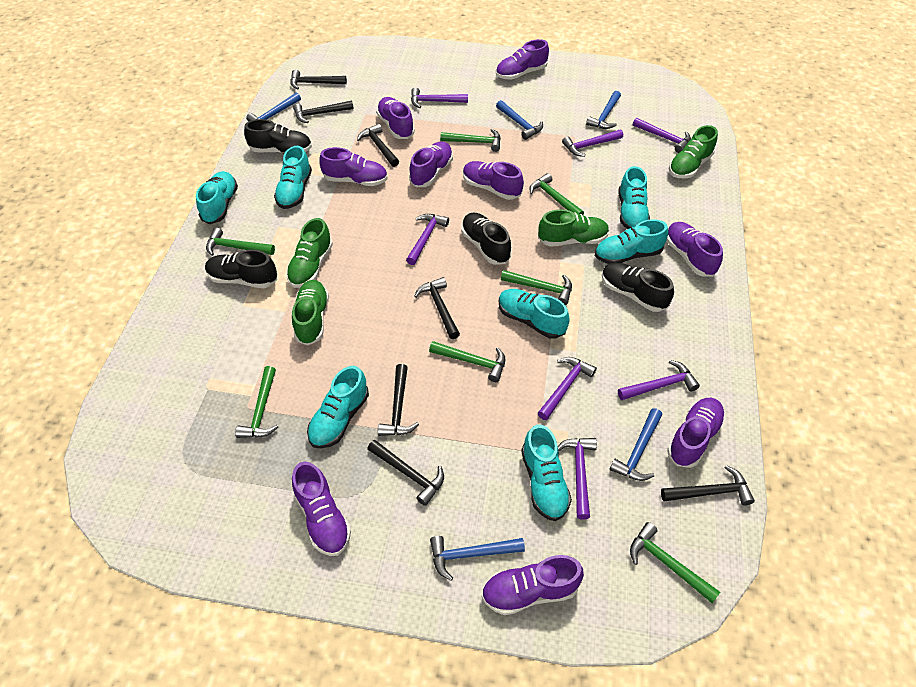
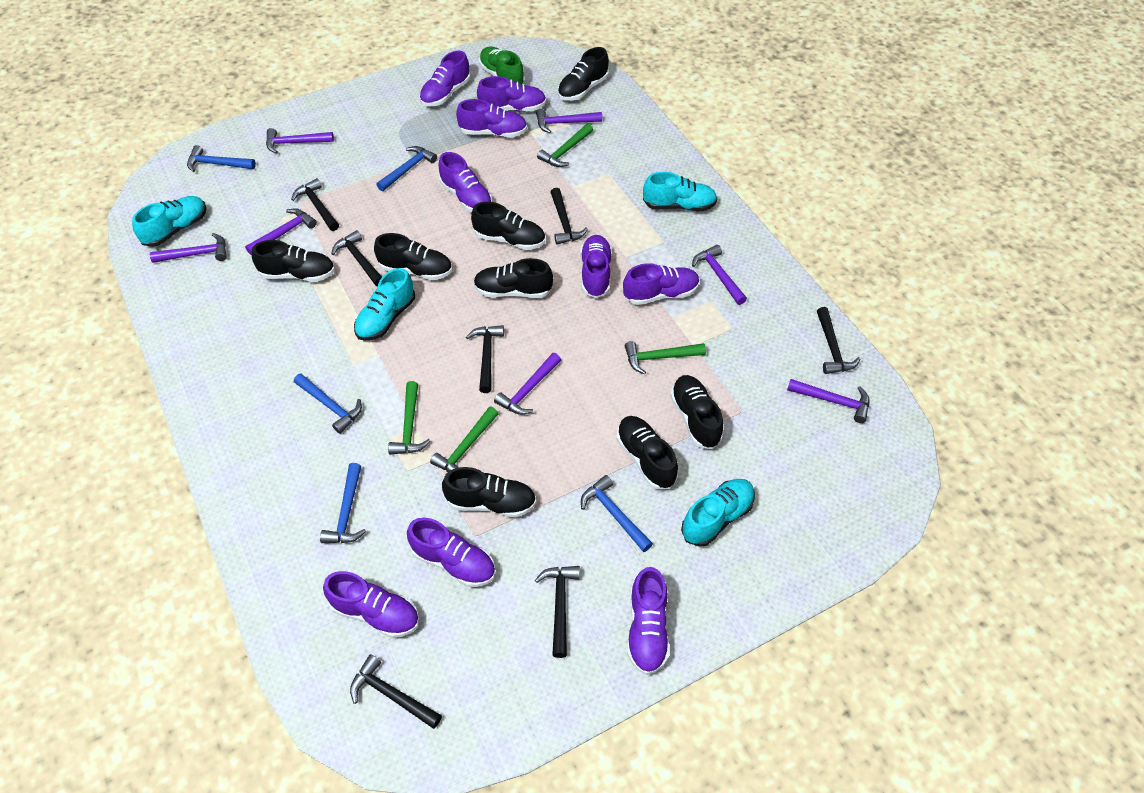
black shoe: 4 -> 8
green hammer: 7 -> 4
green shoe: 4 -> 1
turquoise shoe: 7 -> 4

